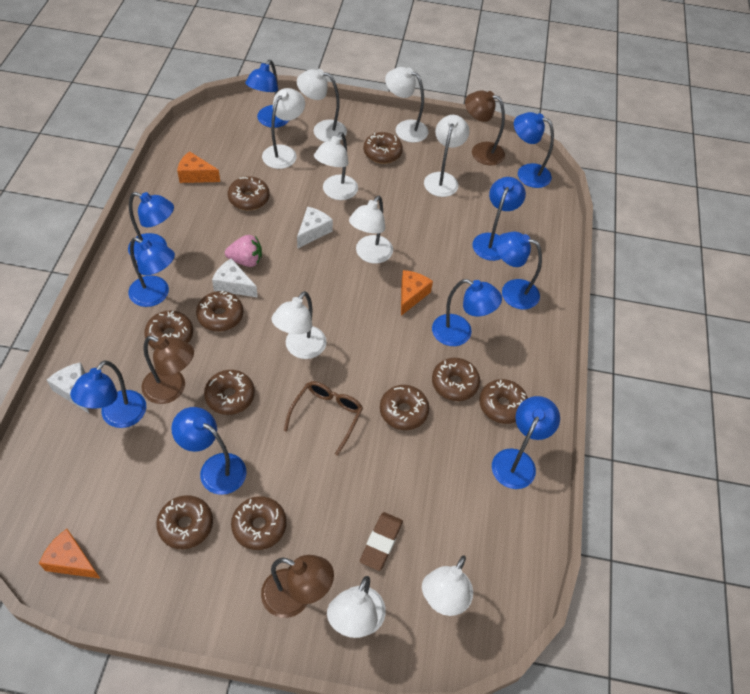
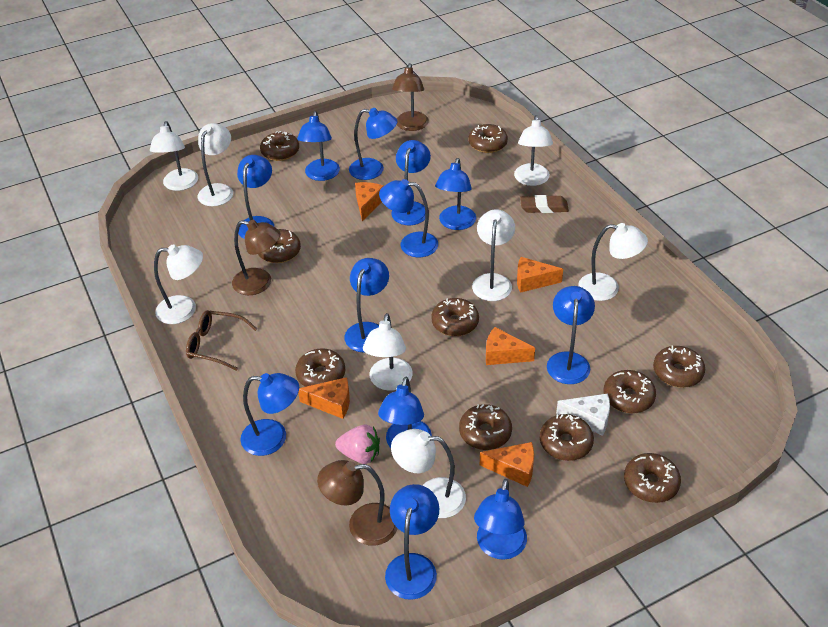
blue lamp: 10 -> 12
orange cheese: 3 -> 5
white cheese: 3 -> 1
white lamp: 9 -> 8

